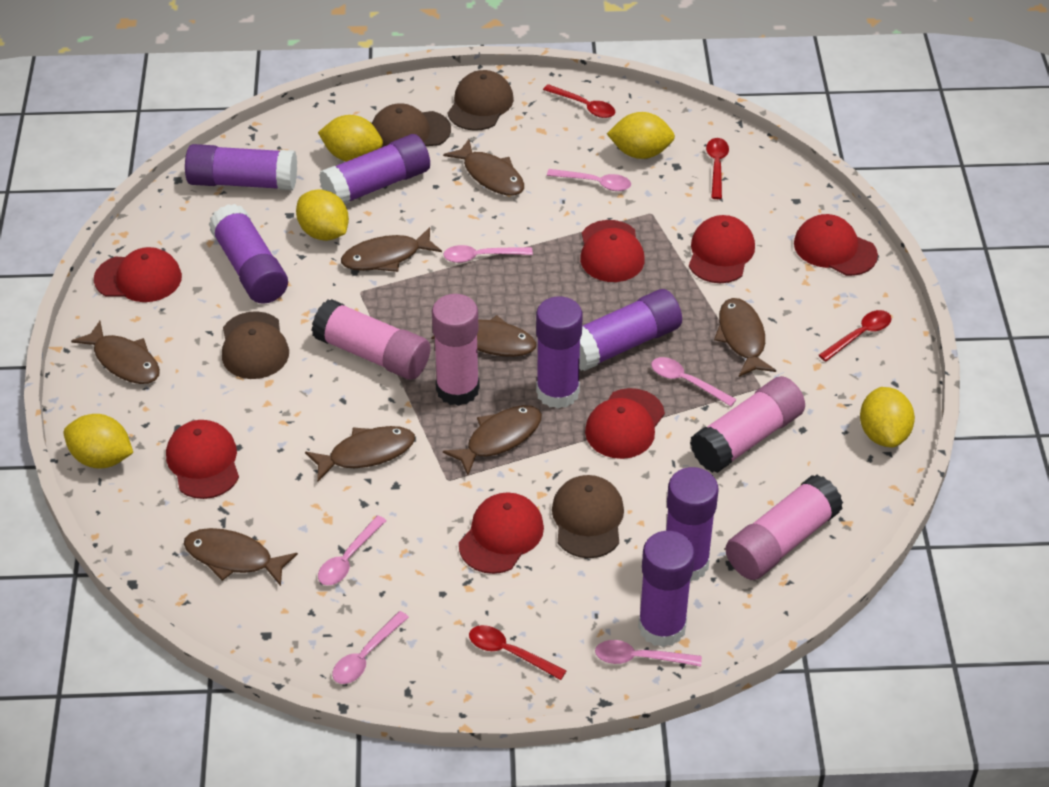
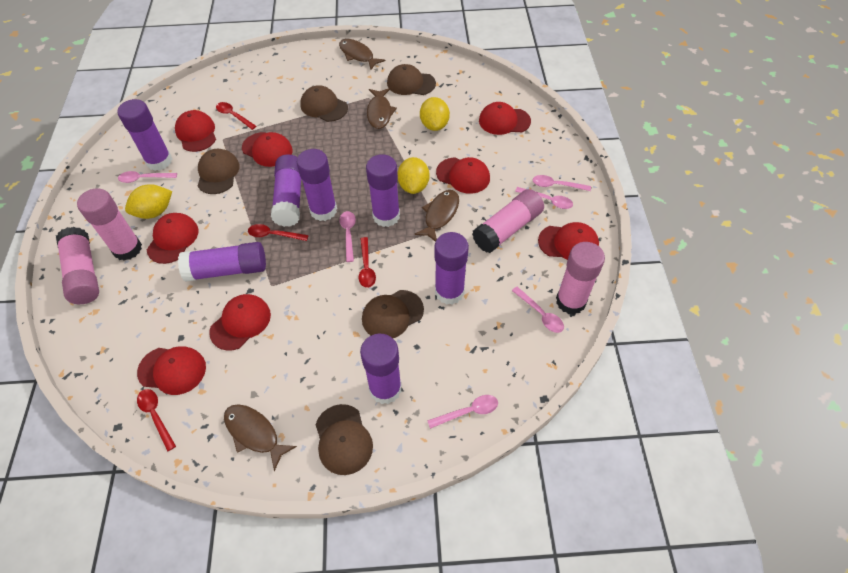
brown cap: 4 -> 5
brown fish: 8 -> 4
red cap: 7 -> 8
yellow lemon: 5 -> 3

